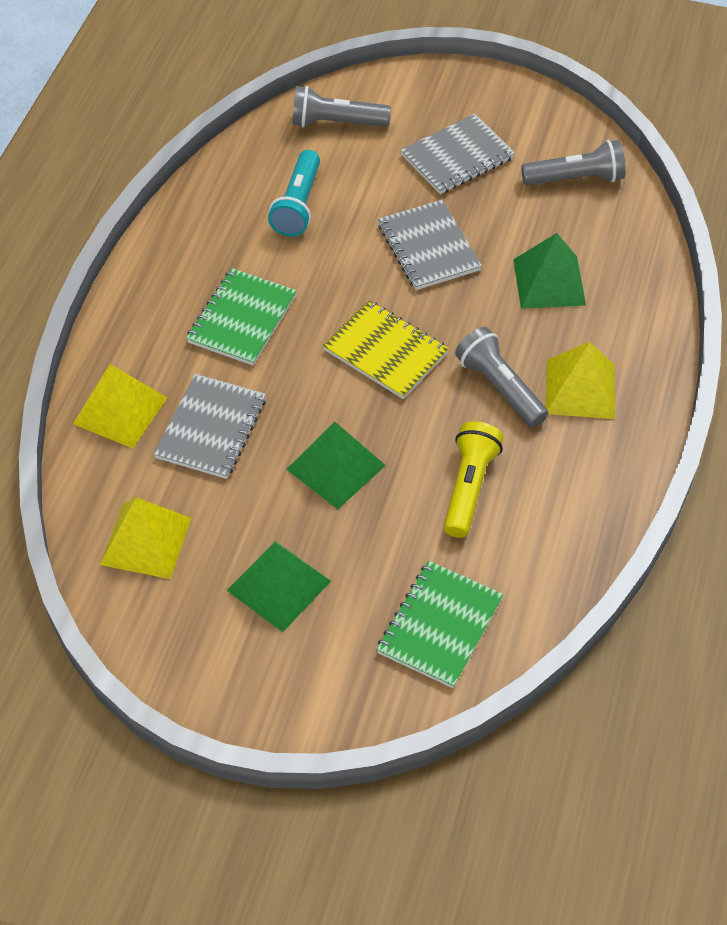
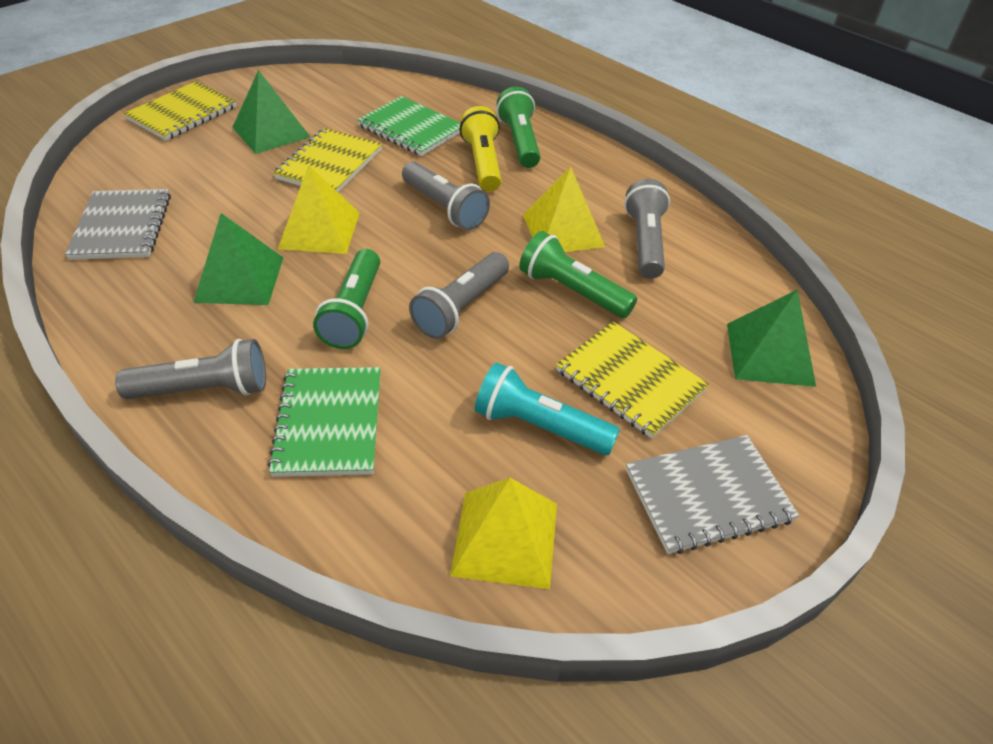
green flashlight: 0 -> 3
grey flashlight: 3 -> 4
grey notebook: 3 -> 2
yellow notebook: 1 -> 3

